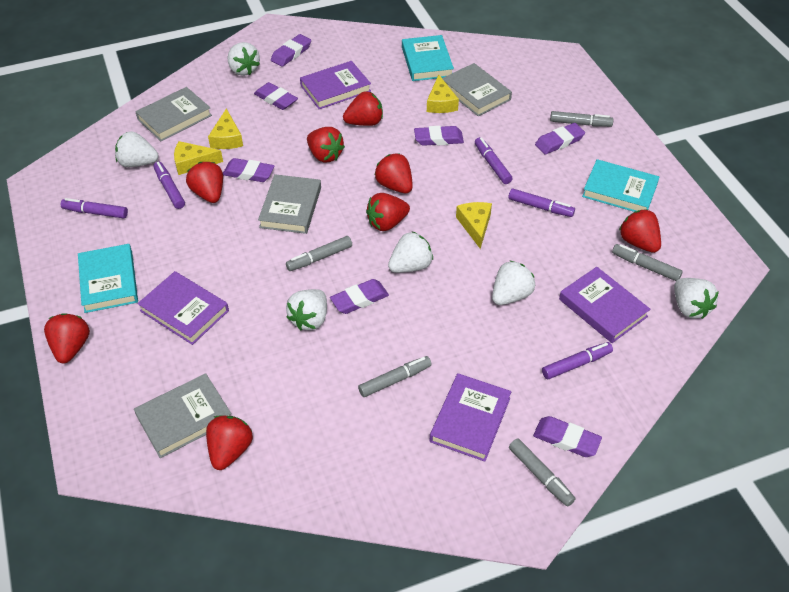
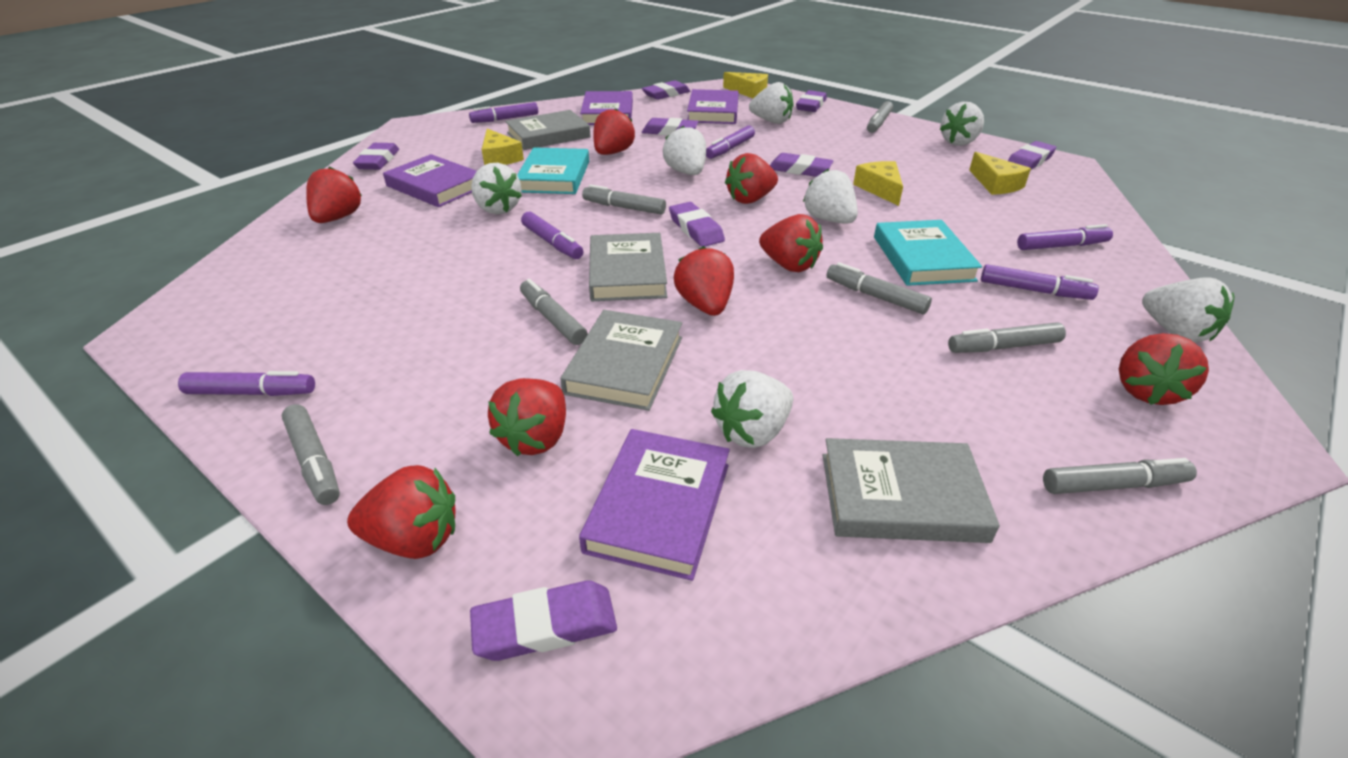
grey marker: 5 -> 7
purple eraser: 7 -> 8
purple marker: 5 -> 6
turquoise book: 3 -> 2
white strawberry: 6 -> 7

